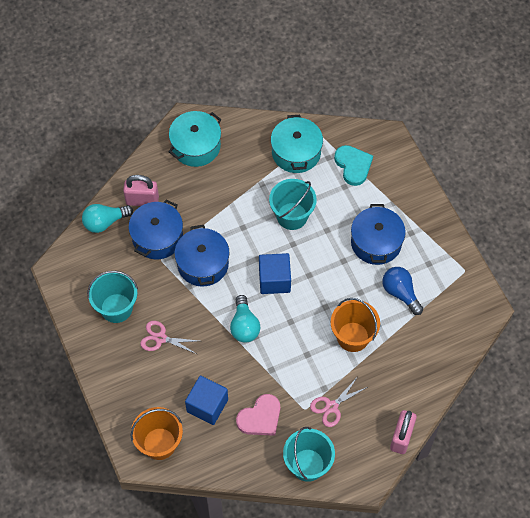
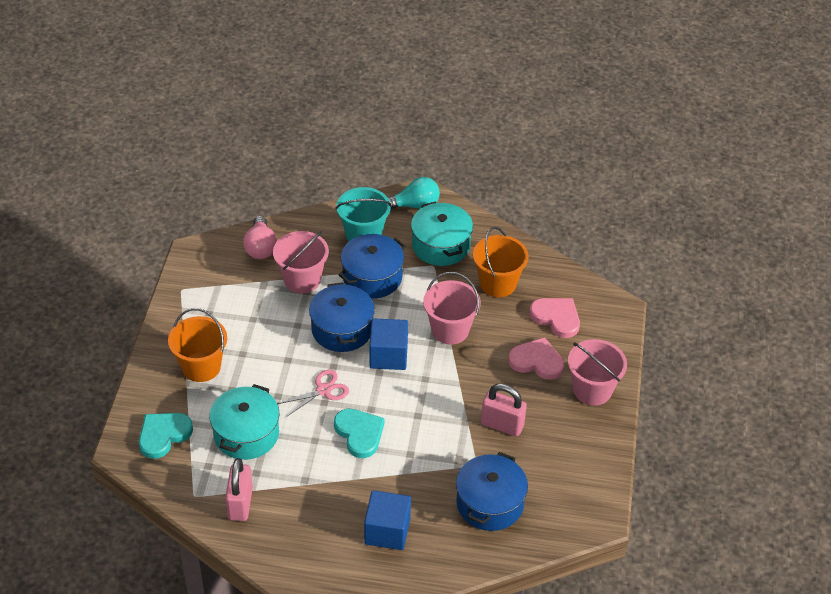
blue light bulb: 1 -> 0
pink bucket: 0 -> 3
pink heart: 1 -> 2
pink light bulb: 0 -> 1
pink scissors: 2 -> 1
turquoise bucket: 3 -> 1
turquoise heart: 1 -> 2
turquoise light bulb: 2 -> 1

